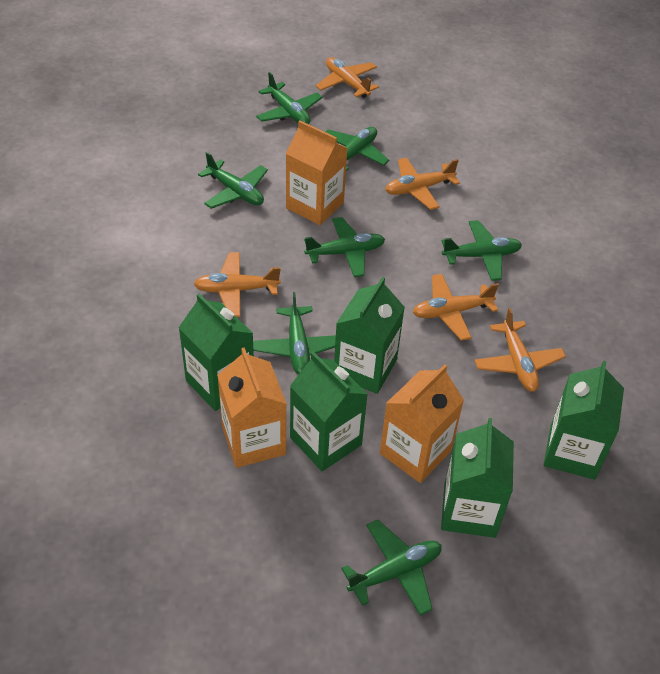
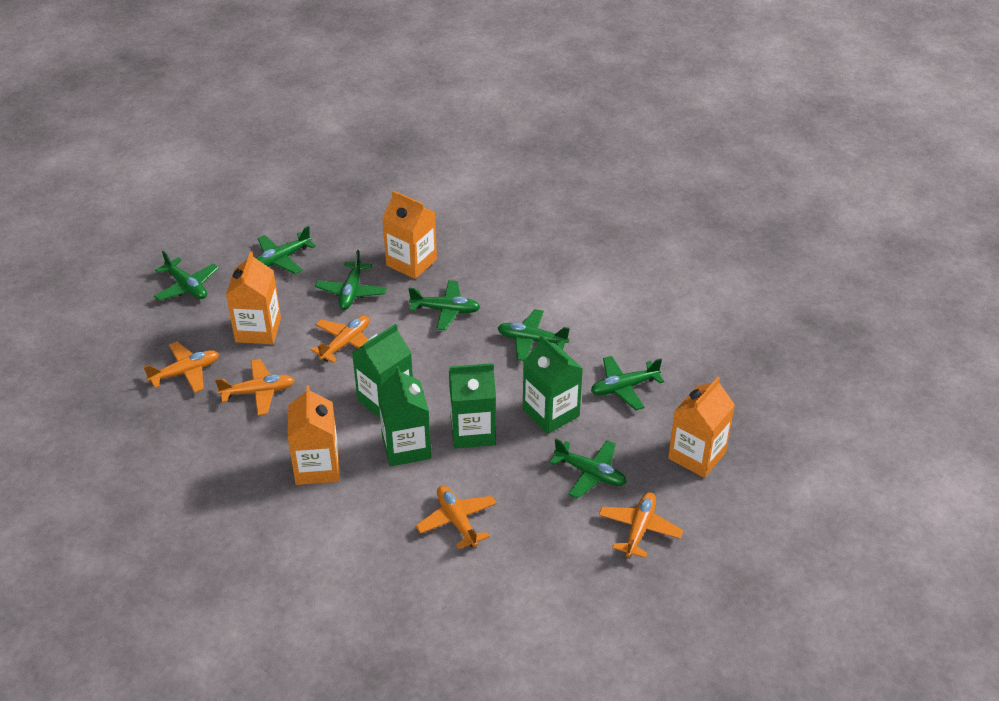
green carton: 5 -> 4
orange carton: 3 -> 4

